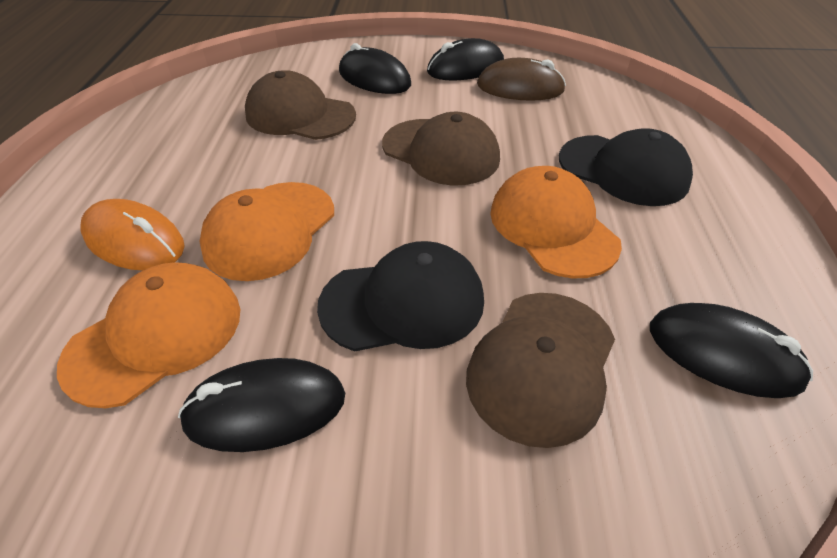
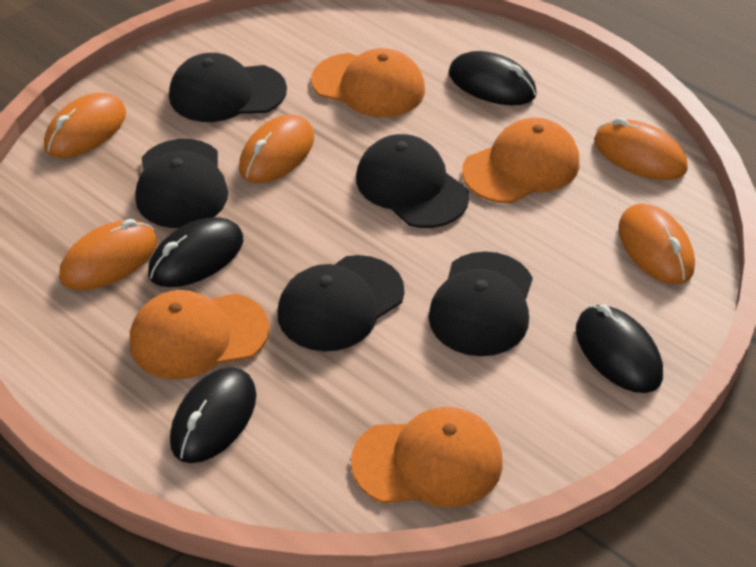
black cap: 2 -> 5
brown cap: 3 -> 0
brown mouse: 1 -> 0
orange cap: 3 -> 4
orange mouse: 1 -> 5

